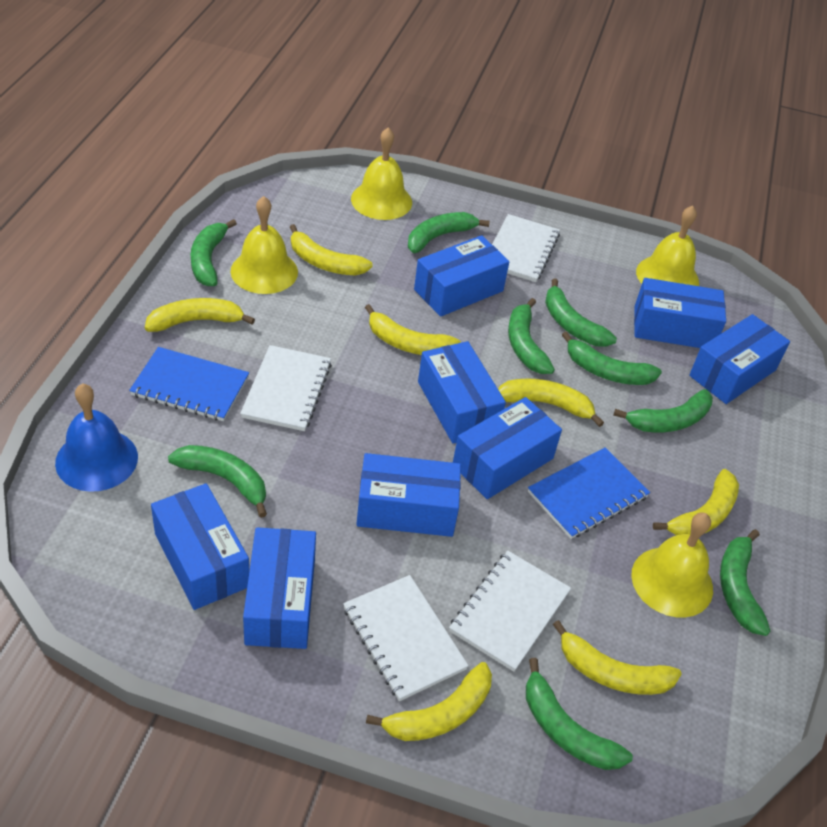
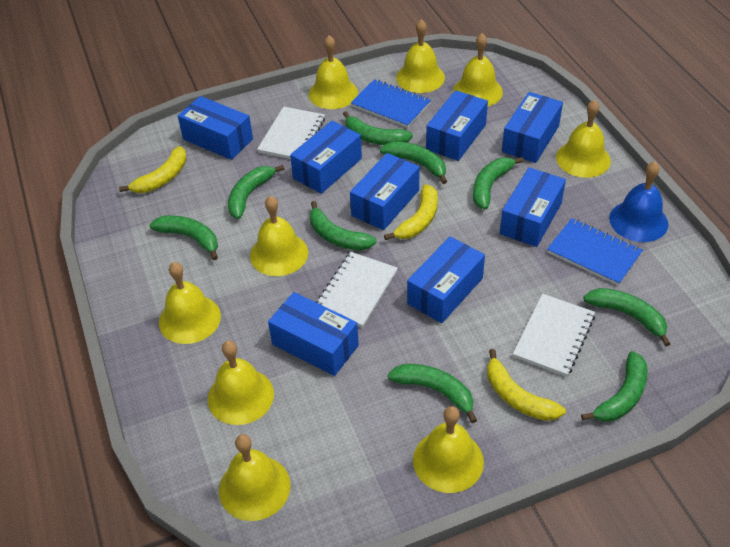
white notebook: 4 -> 3
yellow banana: 7 -> 3
yellow bell: 4 -> 9

